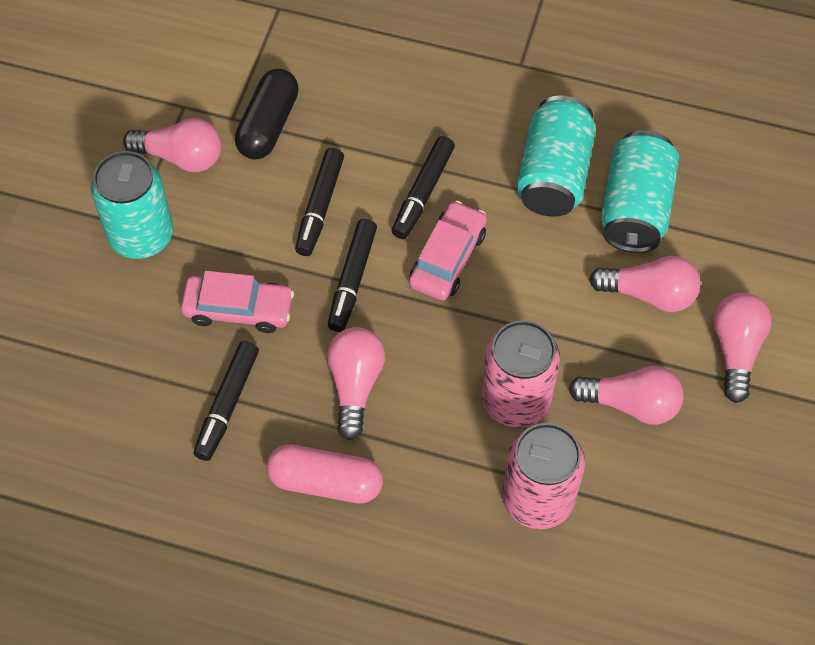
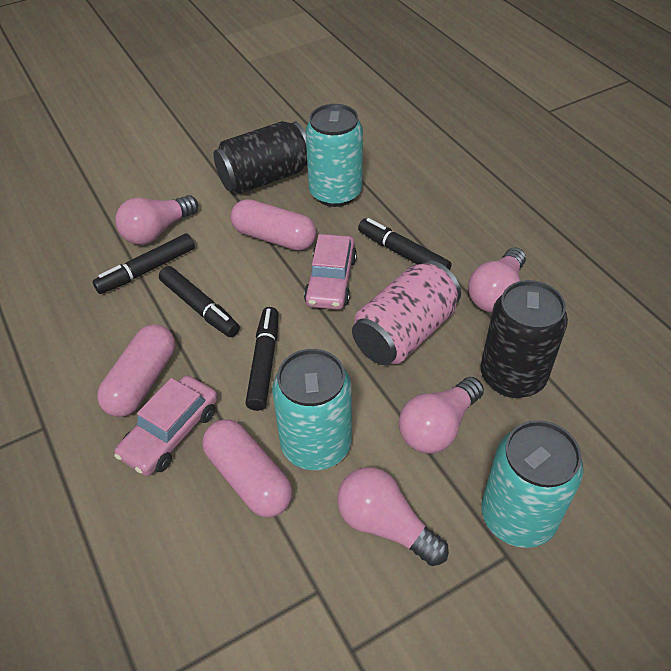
black can: 0 -> 2
black capsule: 1 -> 0
pink can: 2 -> 1
pink capsule: 1 -> 3
pink light bulb: 5 -> 4

